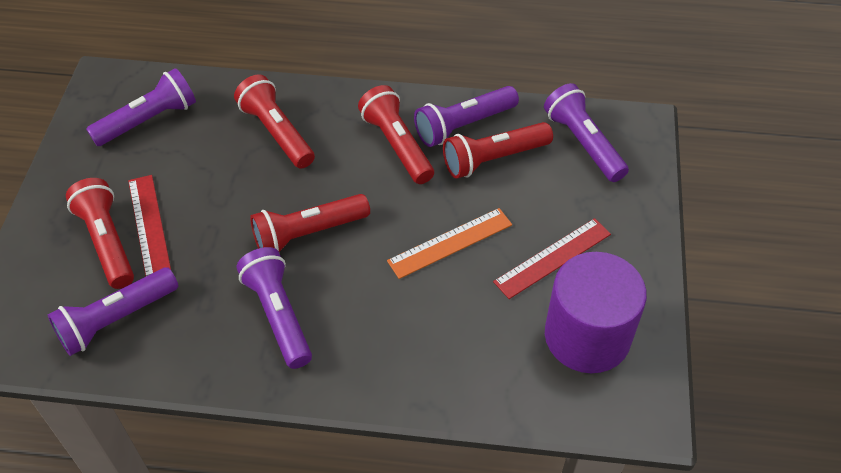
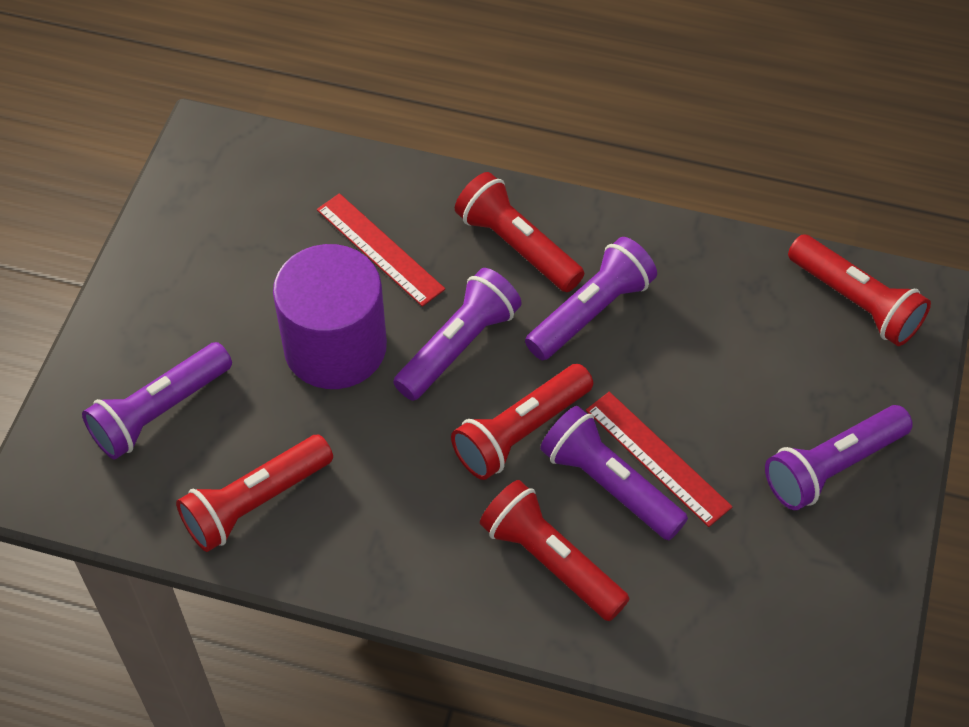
orange ruler: 1 -> 0

